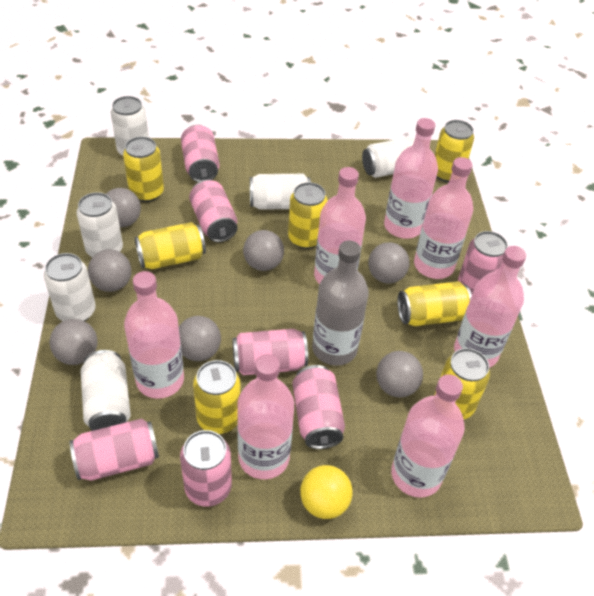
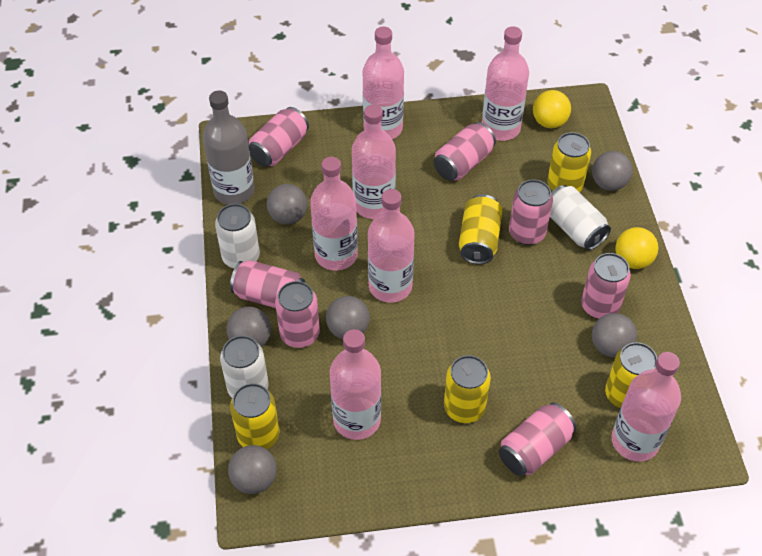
grey ball: 7 -> 6
white can: 6 -> 3
yellow ball: 1 -> 2
yellow can: 7 -> 5

